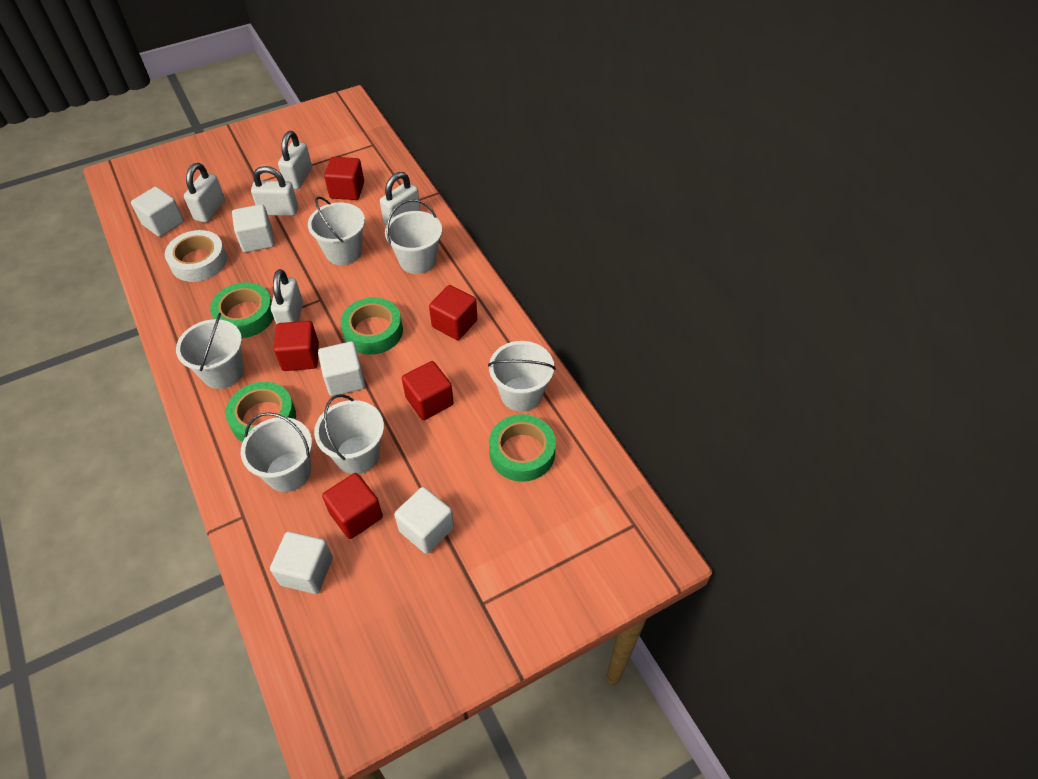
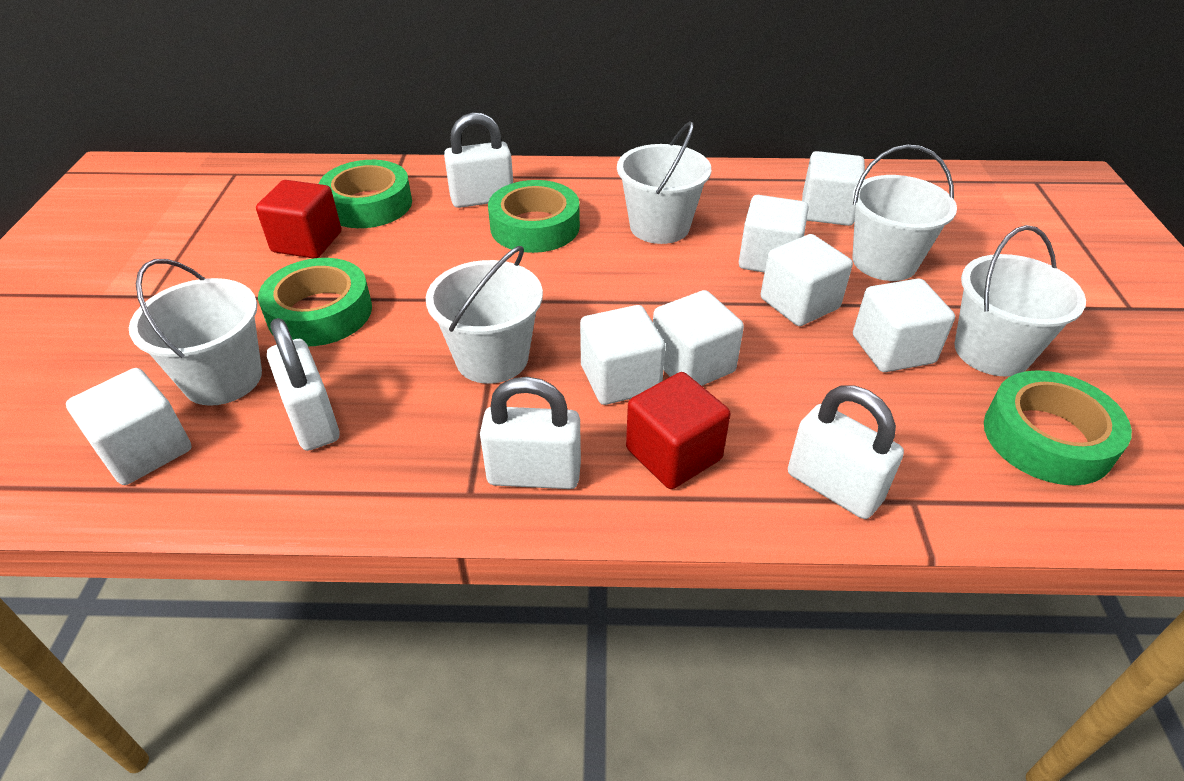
red cube: 5 -> 2
white bucket: 6 -> 5
white cube: 5 -> 7
white padlock: 5 -> 4
white tape: 1 -> 0

